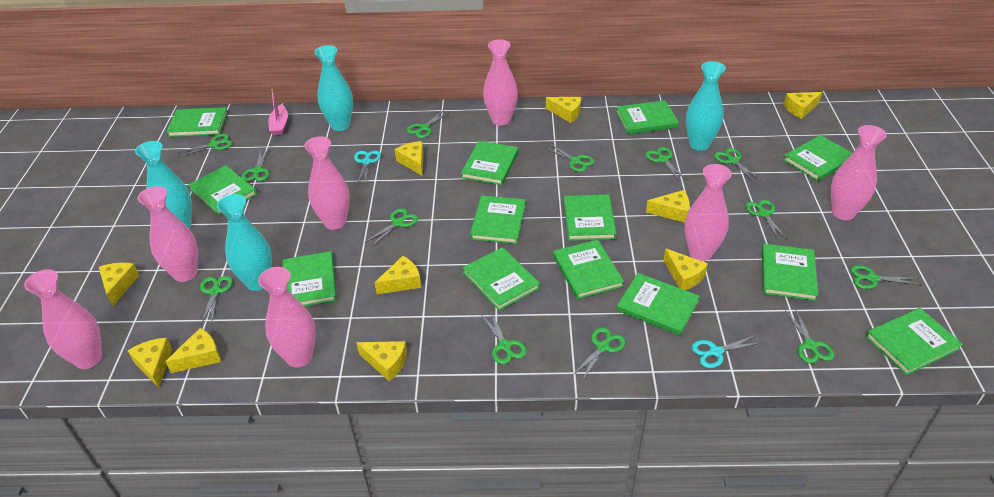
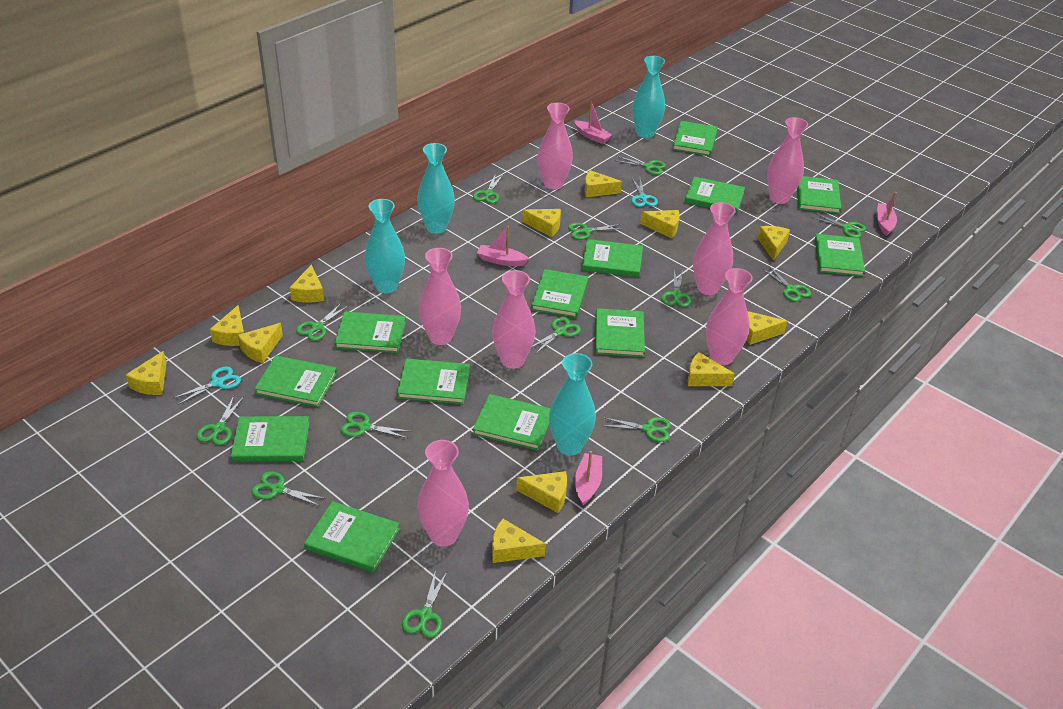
pink boat: 1 -> 4
yellow cheese: 10 -> 12

